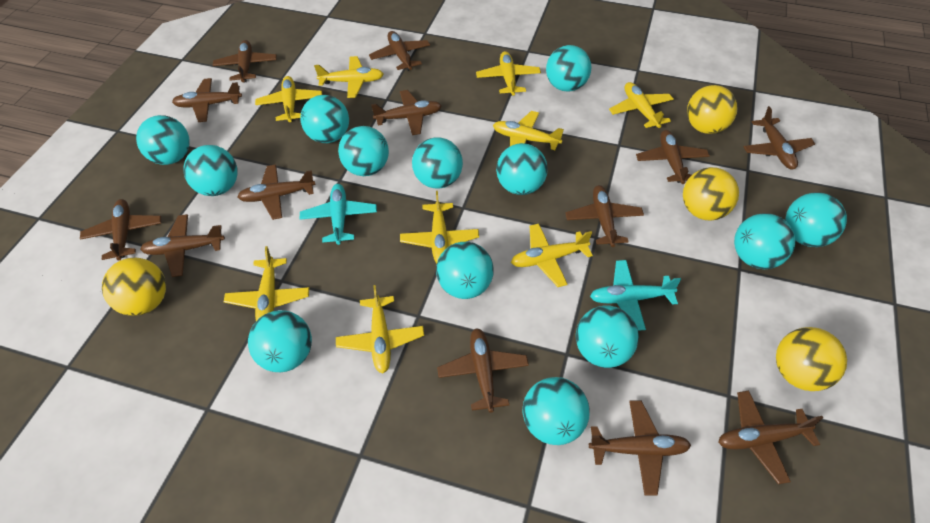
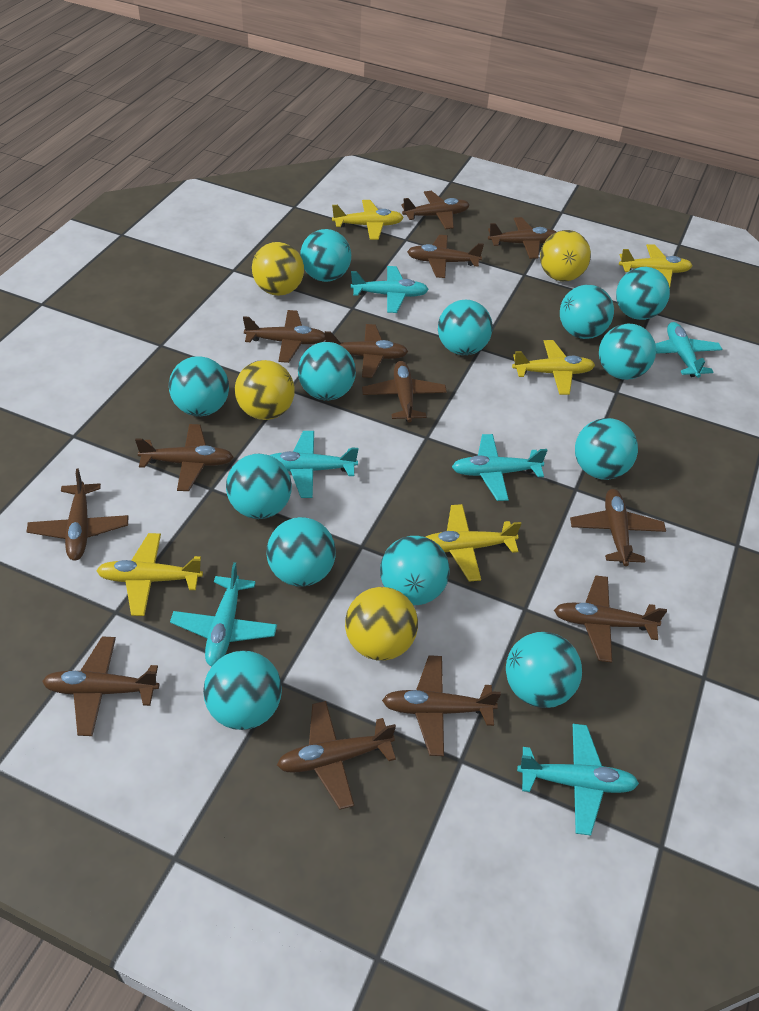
turquoise plane: 2 -> 6
yellow plane: 9 -> 5

